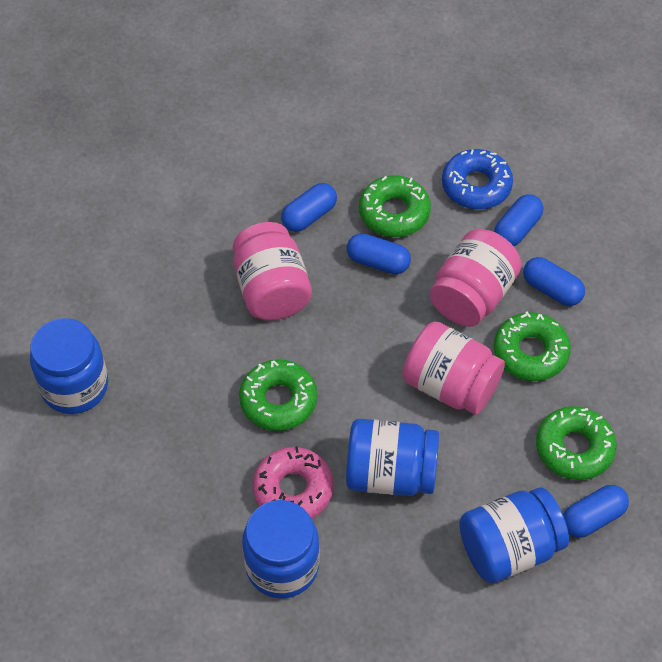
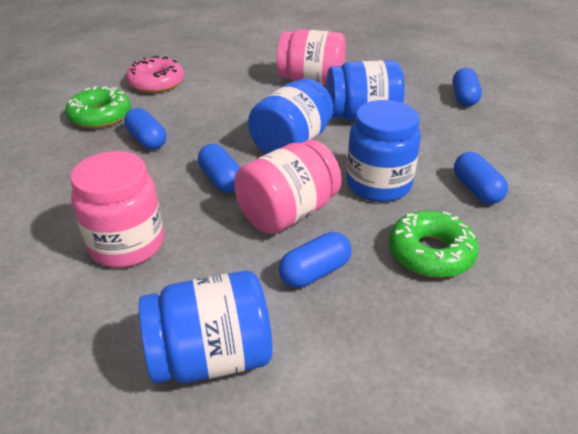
blue donut: 1 -> 0
green donut: 4 -> 2

